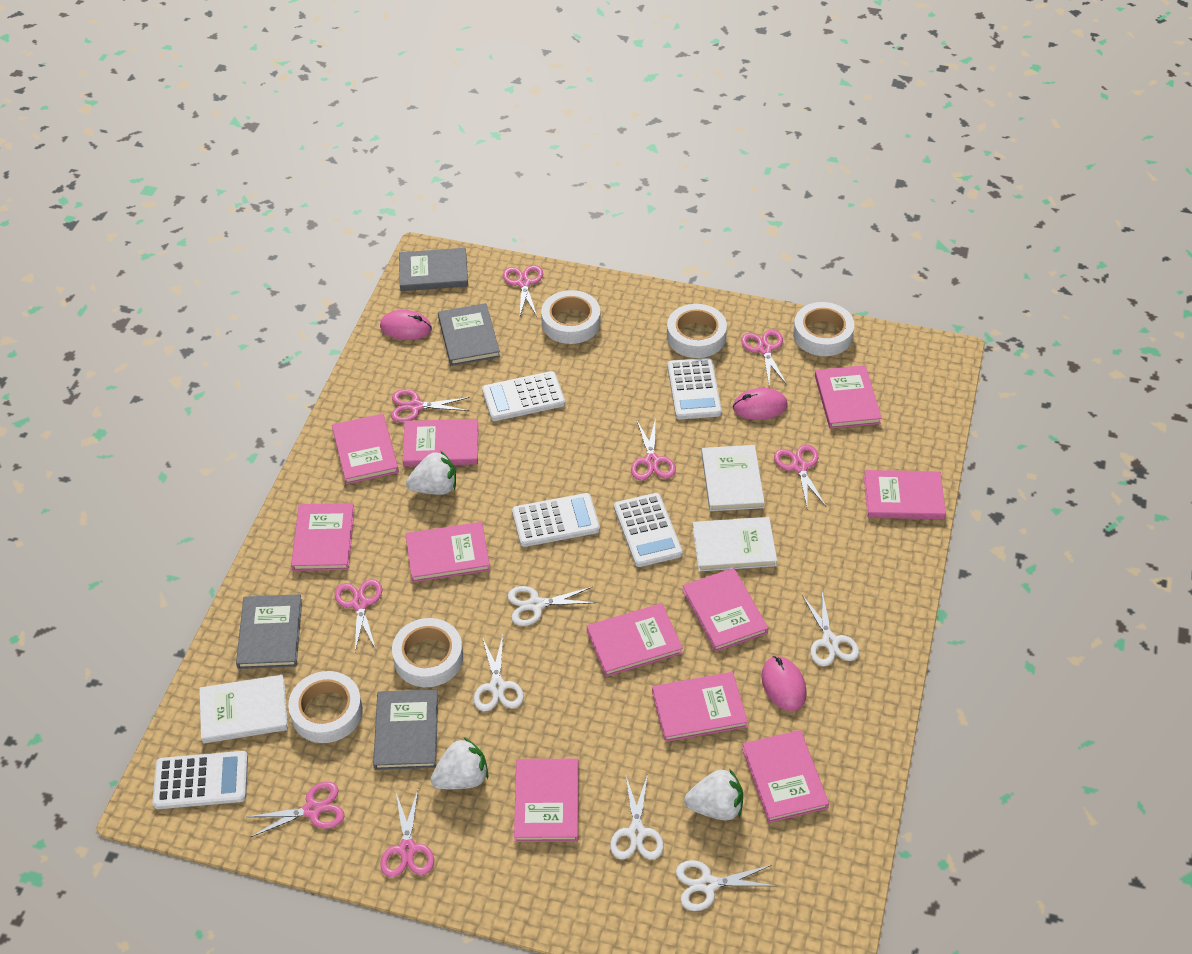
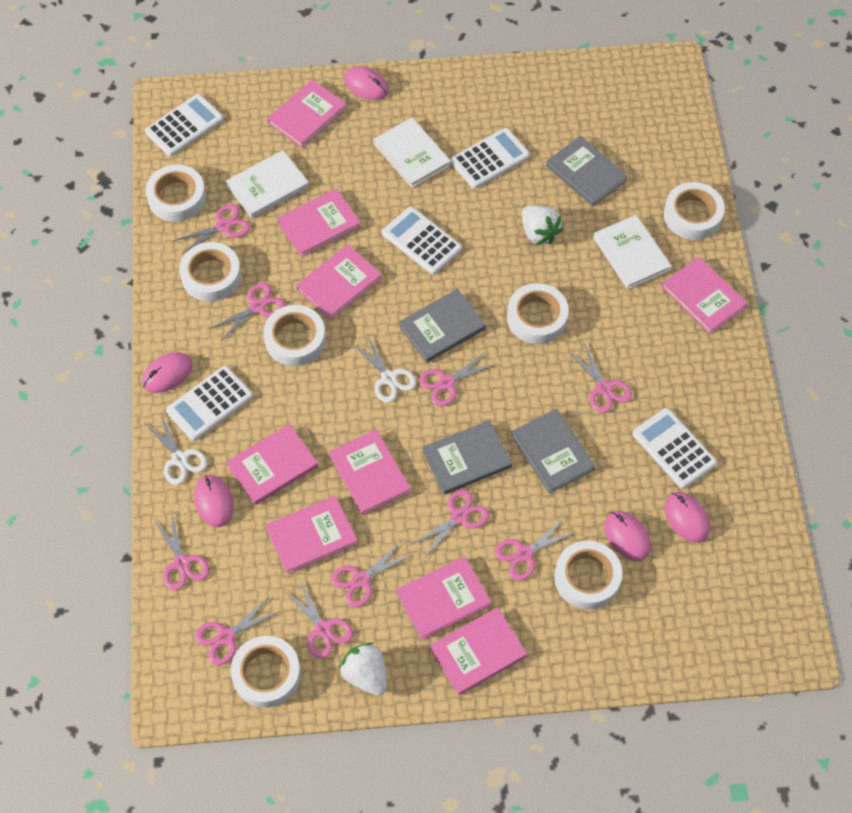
pink book: 11 -> 9
pink mouse: 3 -> 5
pink scissors: 8 -> 10
white scissors: 5 -> 2
white strawberry: 3 -> 2
white tape: 5 -> 7

